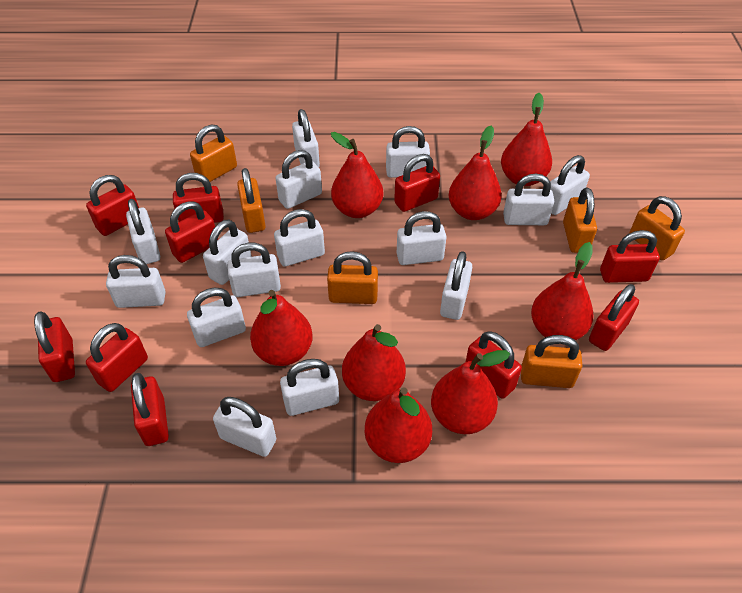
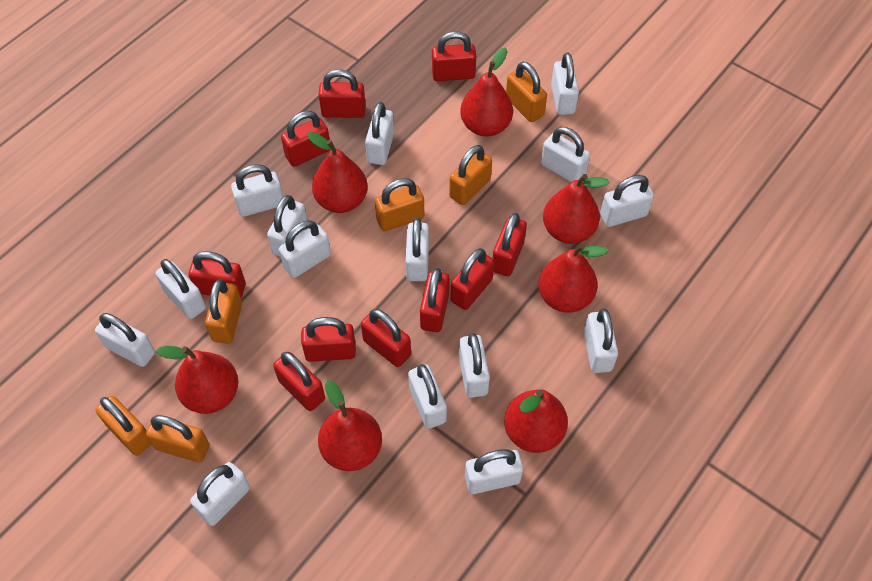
red pear: 8 -> 7

